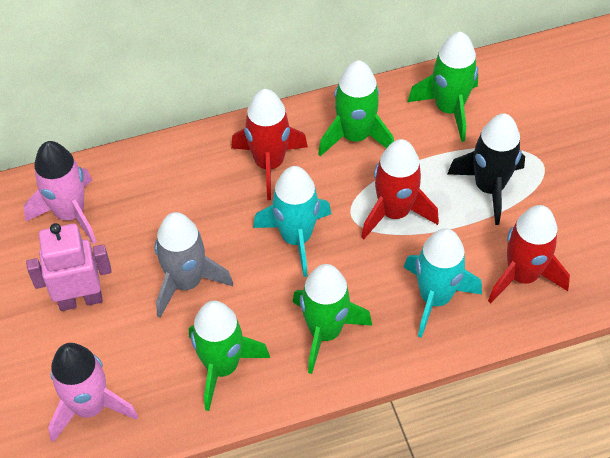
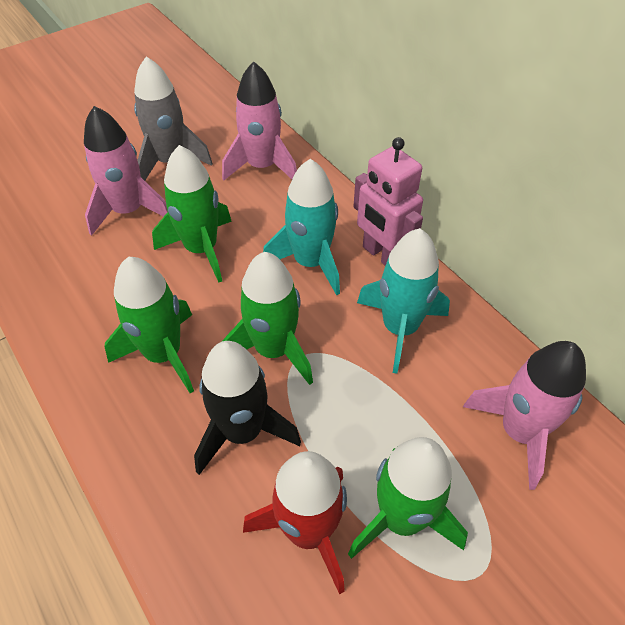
pink rocket: 2 -> 3
red rocket: 3 -> 1

